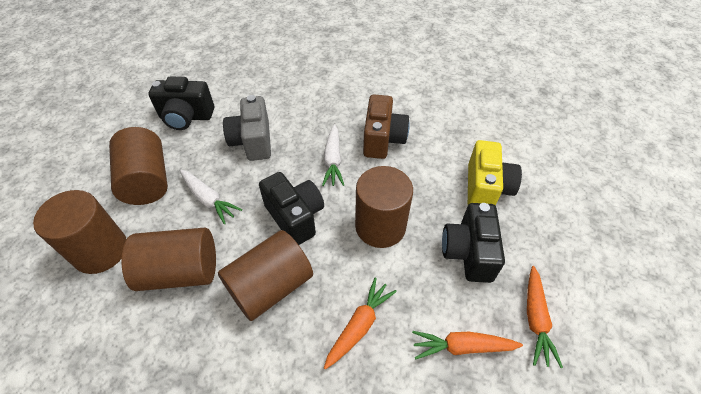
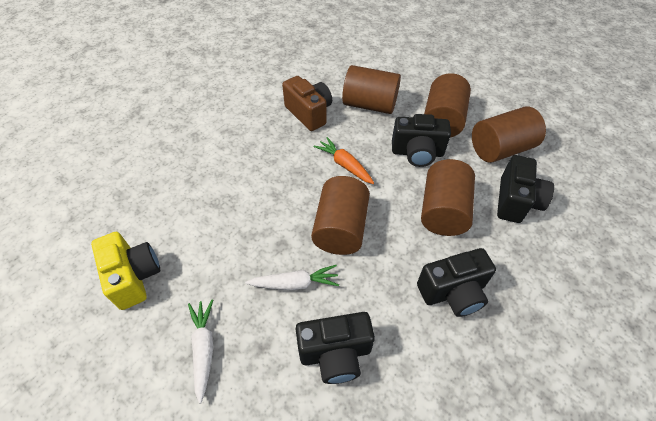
black camera: 3 -> 4
grey camera: 1 -> 0
orange carrot: 3 -> 1

